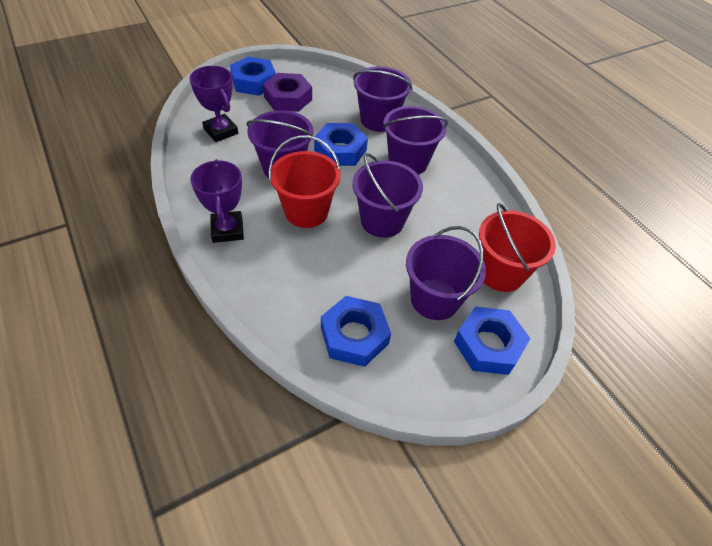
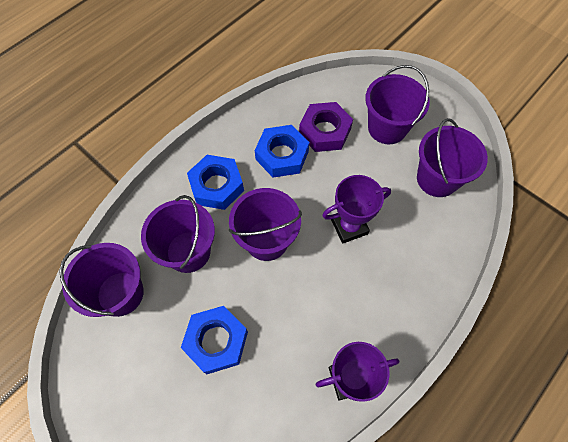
blue nut: 4 -> 3
red bucket: 2 -> 0

